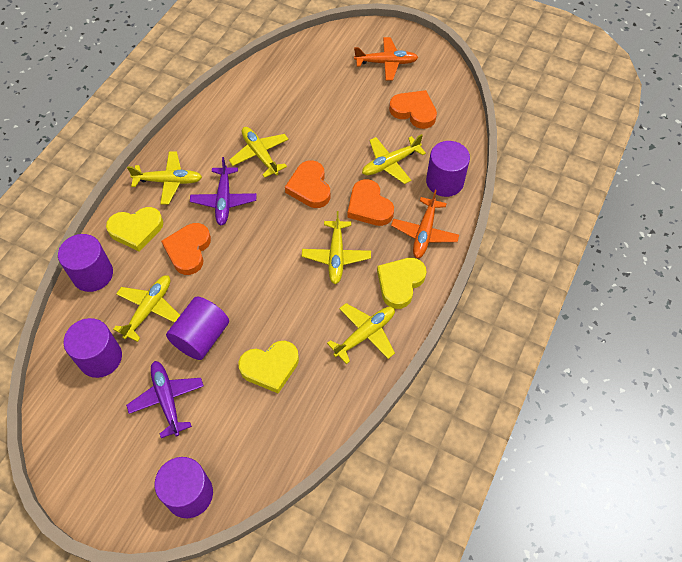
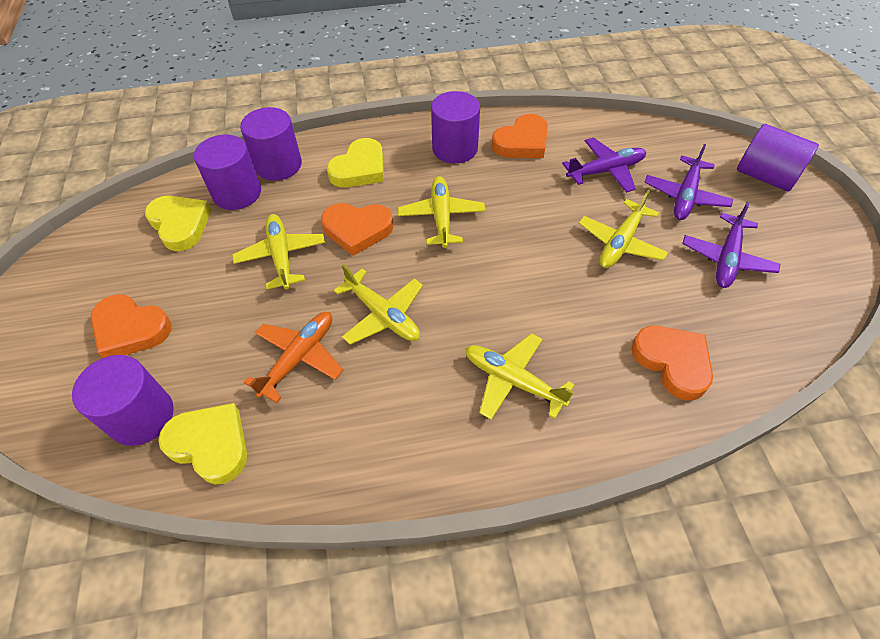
orange plane: 2 -> 1
purple plane: 2 -> 3
yellow plane: 6 -> 5

